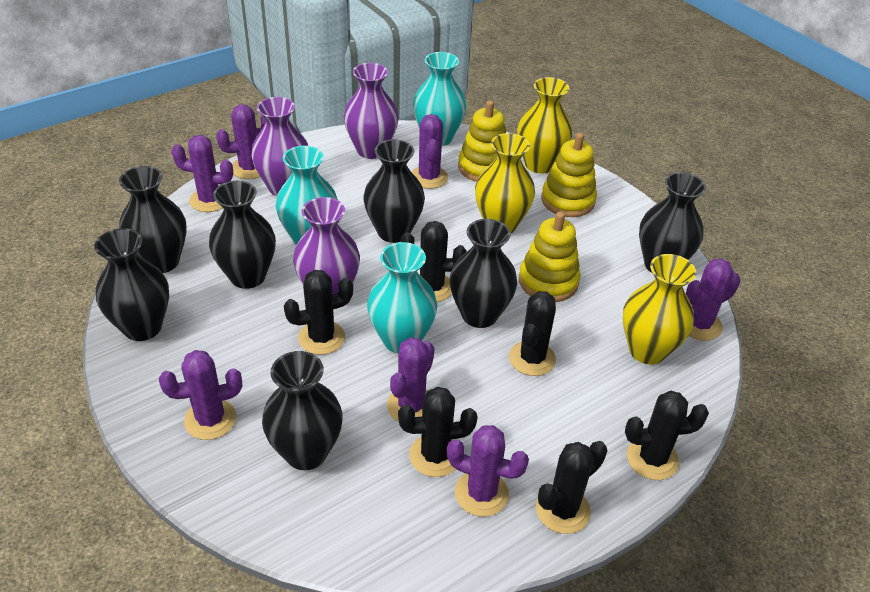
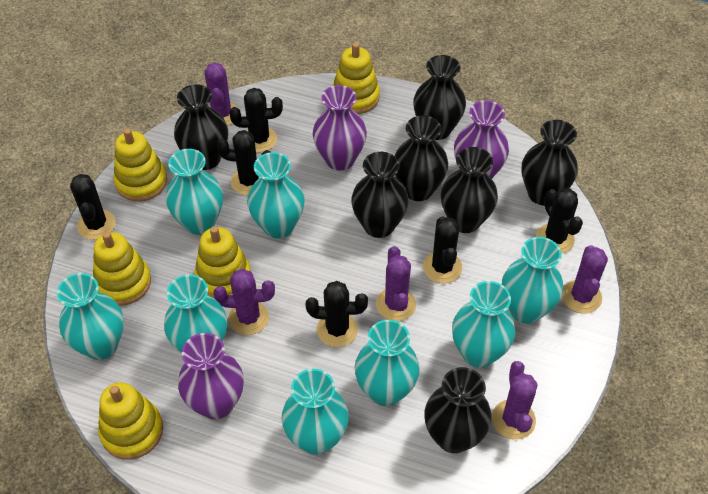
purple cactus: 7 -> 5
turquoise vase: 3 -> 8
yellow stacking toy: 3 -> 5
yellow vase: 3 -> 0

